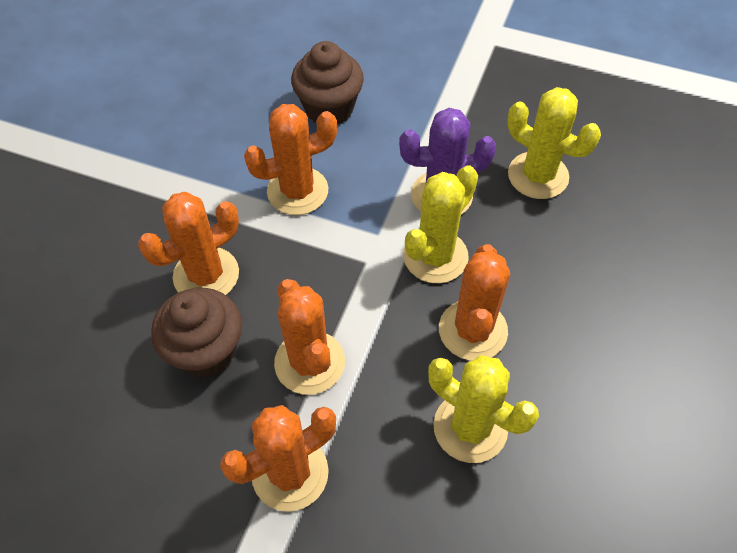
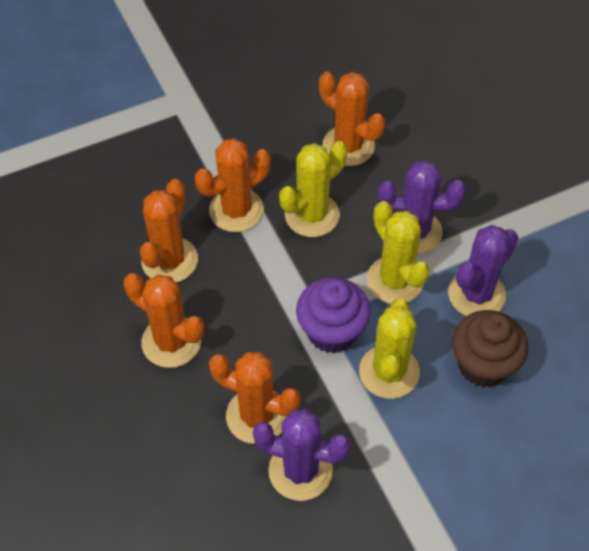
brown cupcake: 2 -> 1
purple cactus: 1 -> 3
purple cupcake: 0 -> 1

